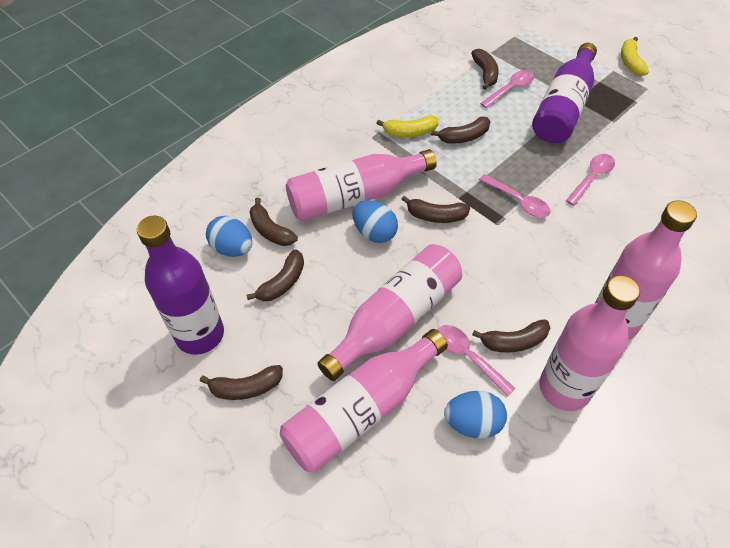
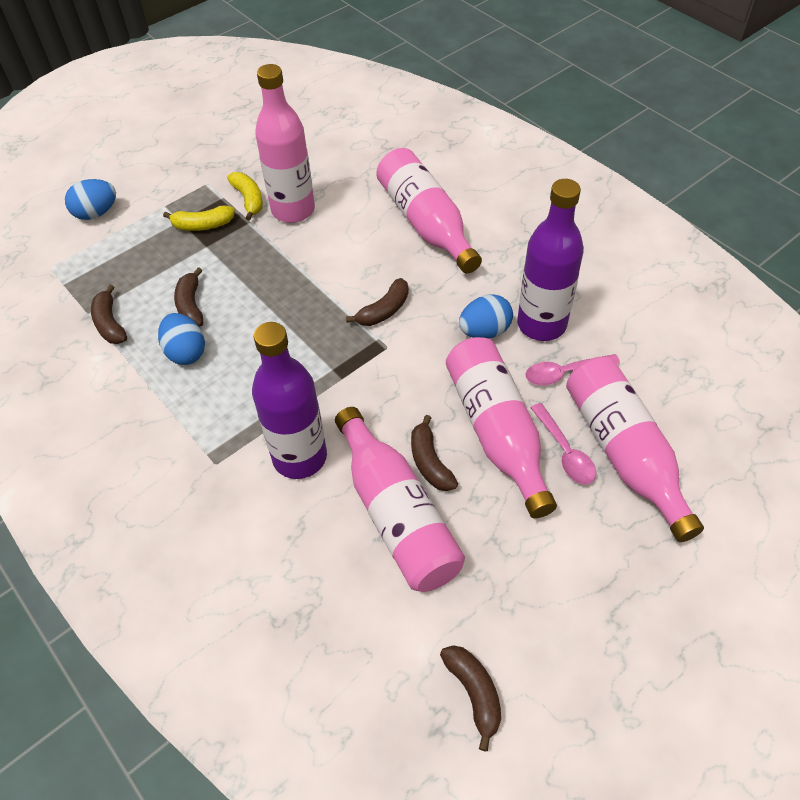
brown banana: 7 -> 5
pink spoon: 4 -> 2

